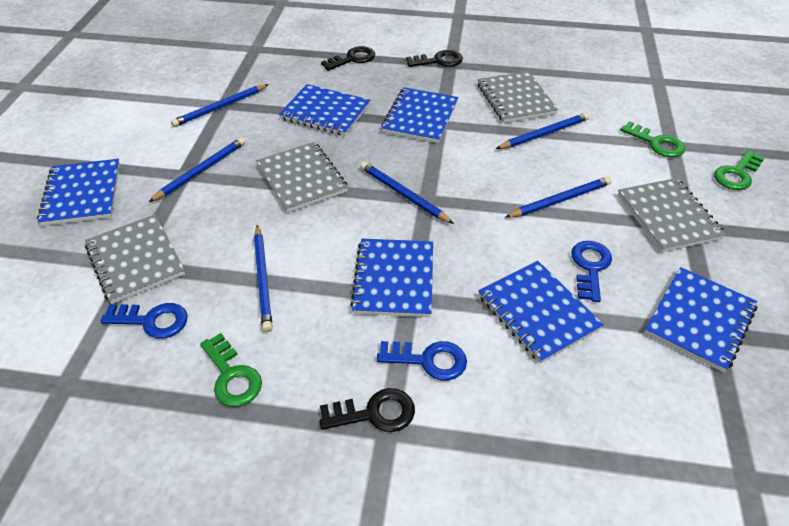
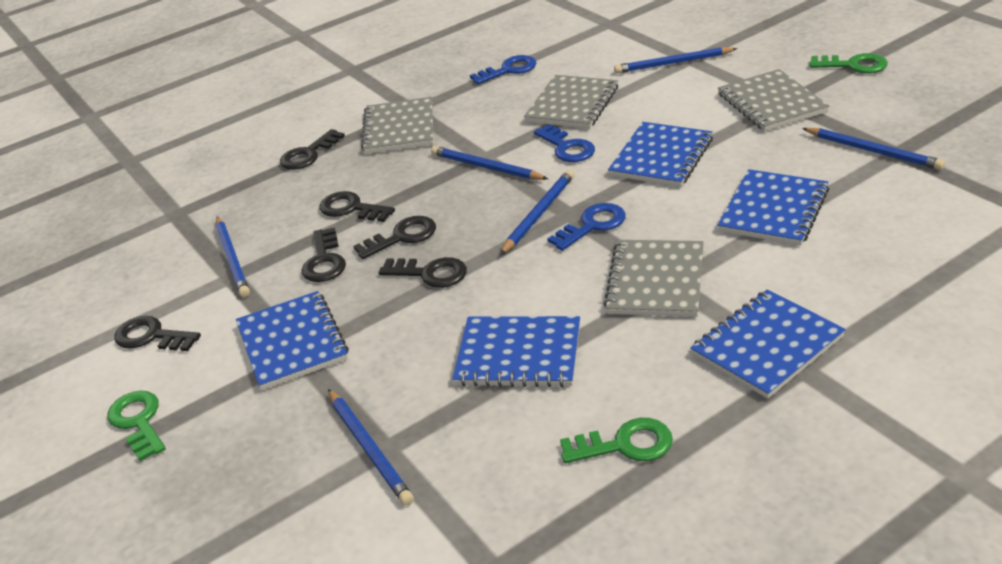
black key: 3 -> 6
blue notebook: 6 -> 5

